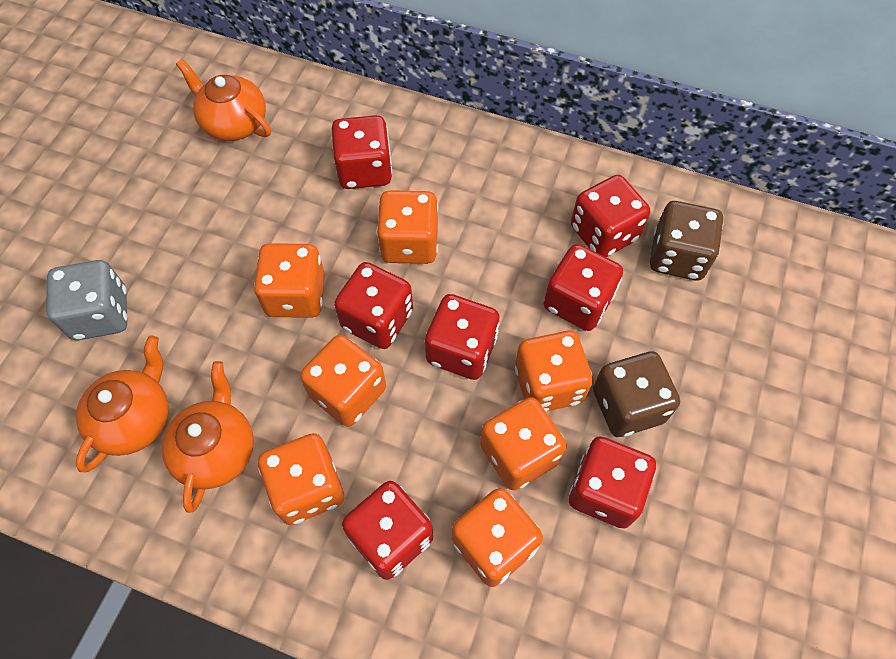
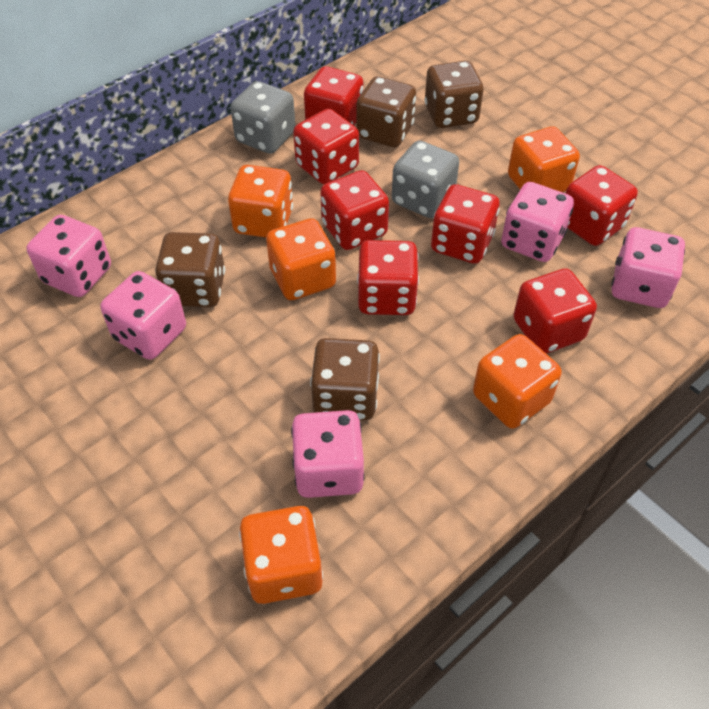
brown dice: 2 -> 4
grey dice: 1 -> 2
orange dice: 7 -> 5
orange teapot: 3 -> 0
pink dice: 0 -> 5

